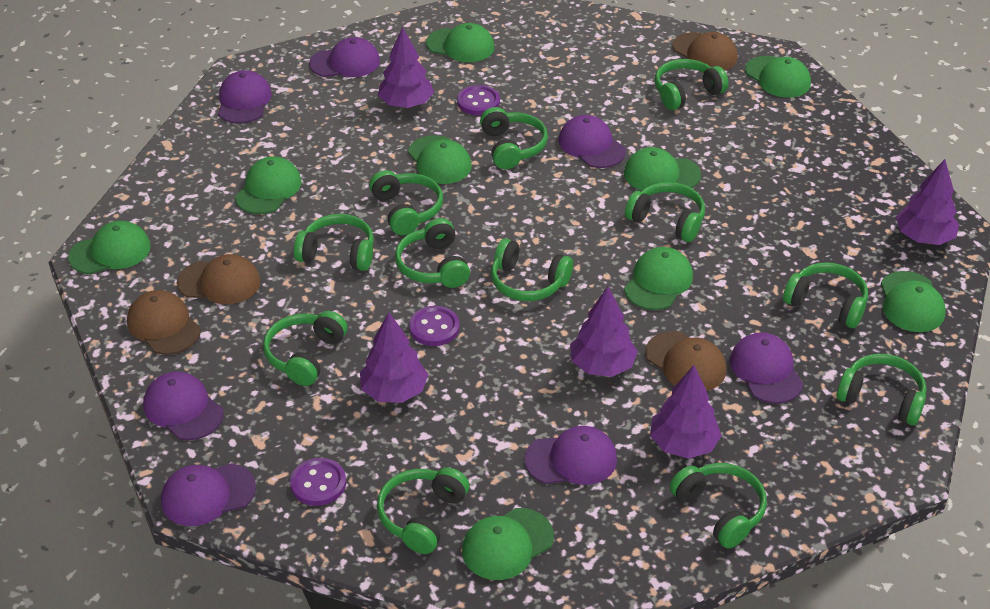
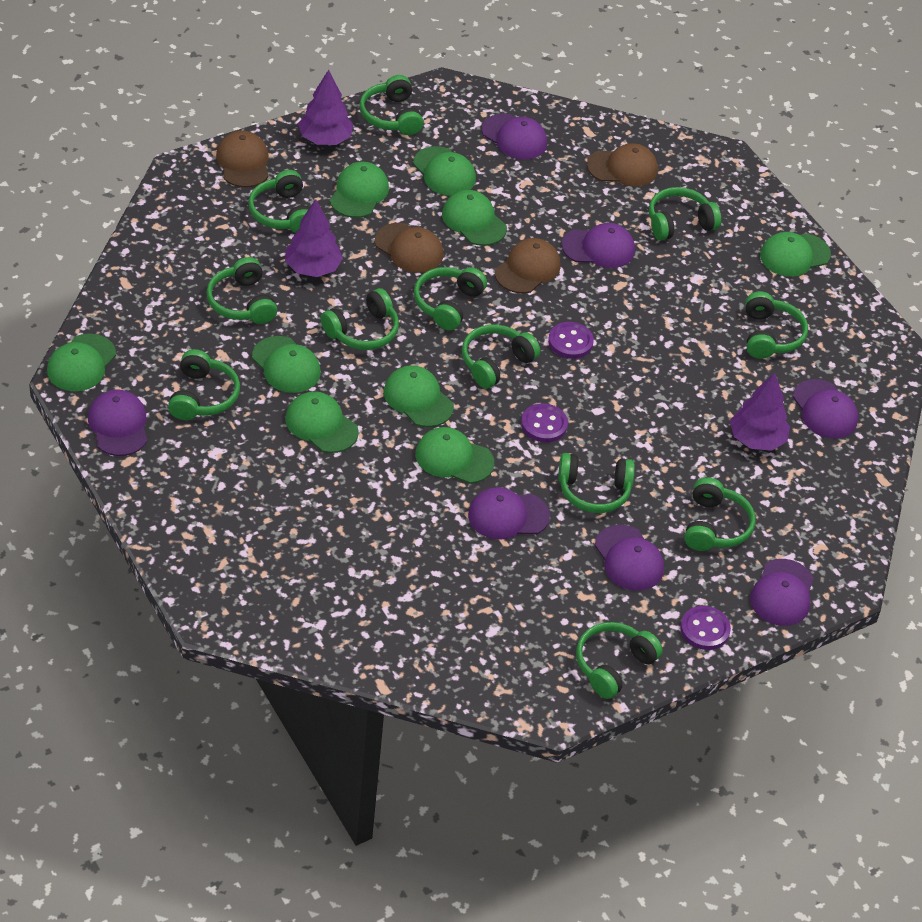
purple tree: 5 -> 3

